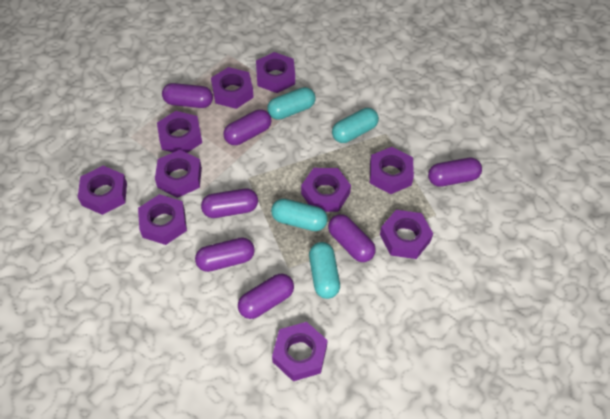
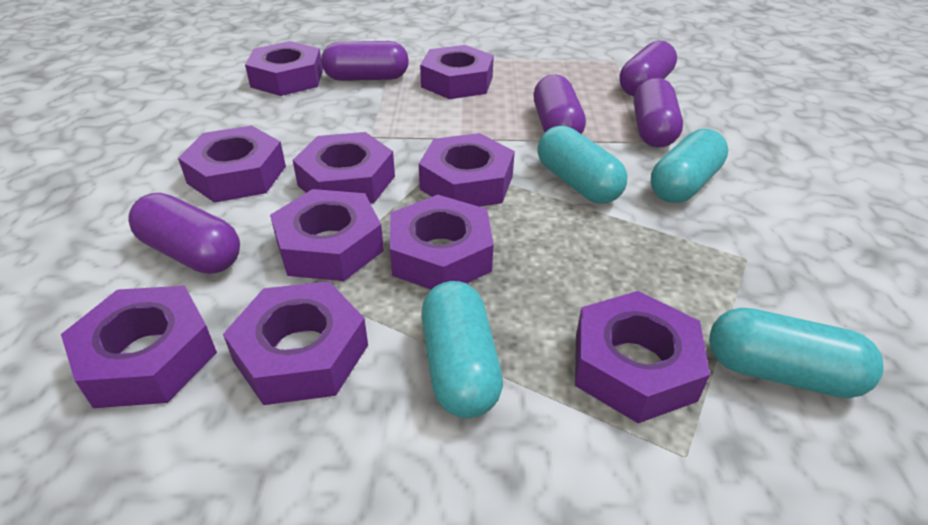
purple capsule: 7 -> 5

